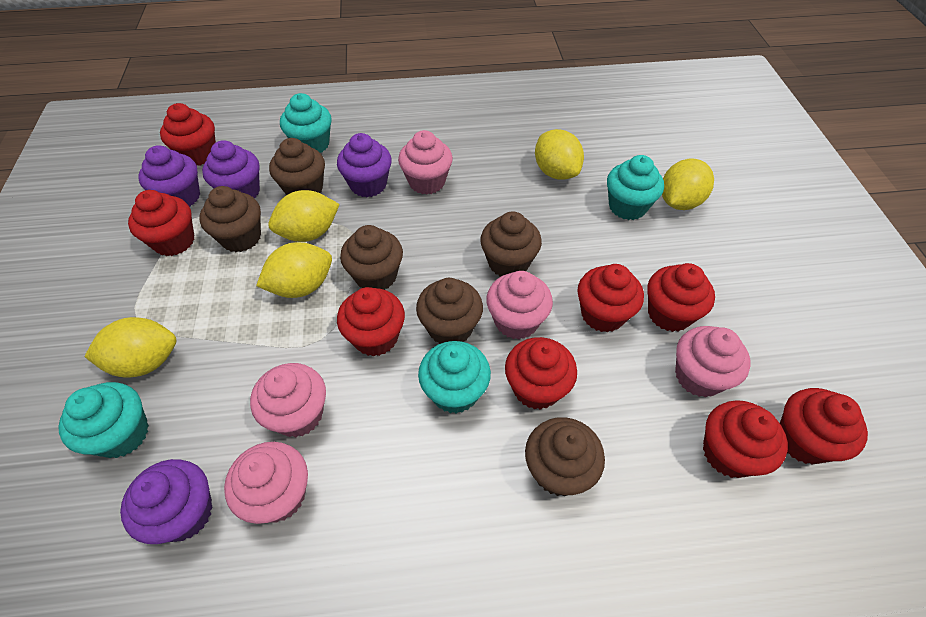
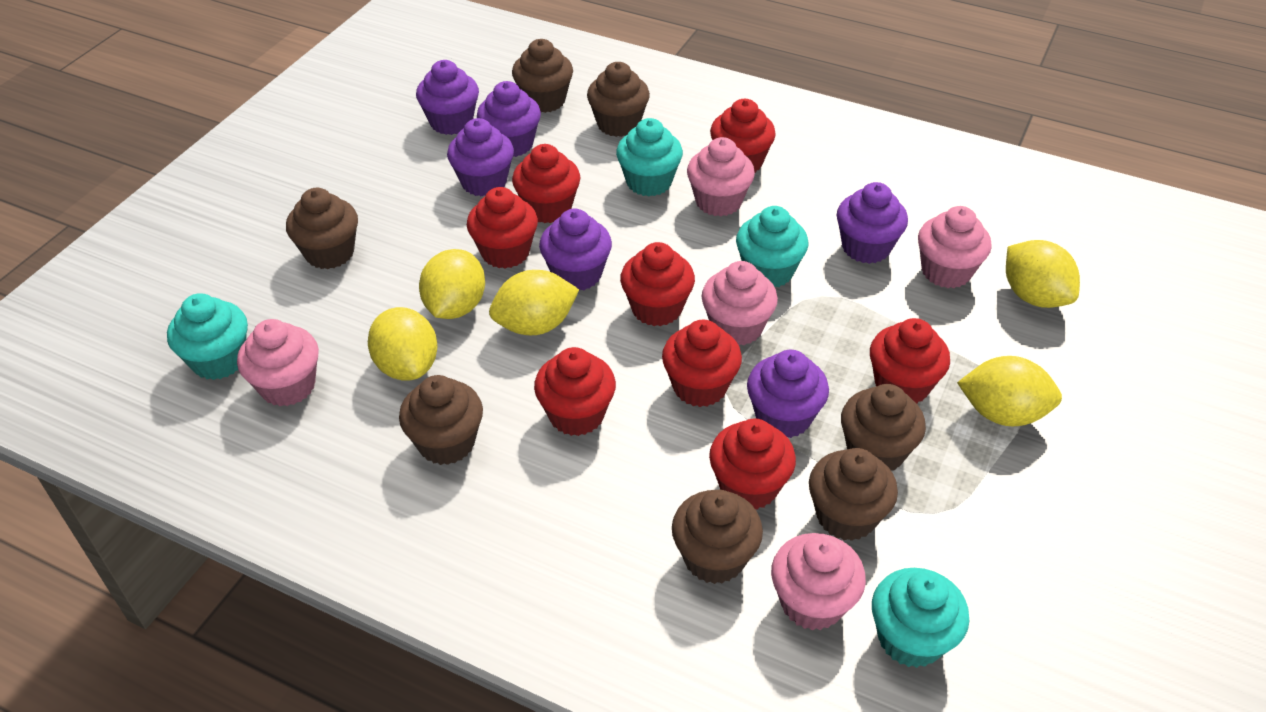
brown cupcake: 6 -> 7
purple cupcake: 4 -> 6

